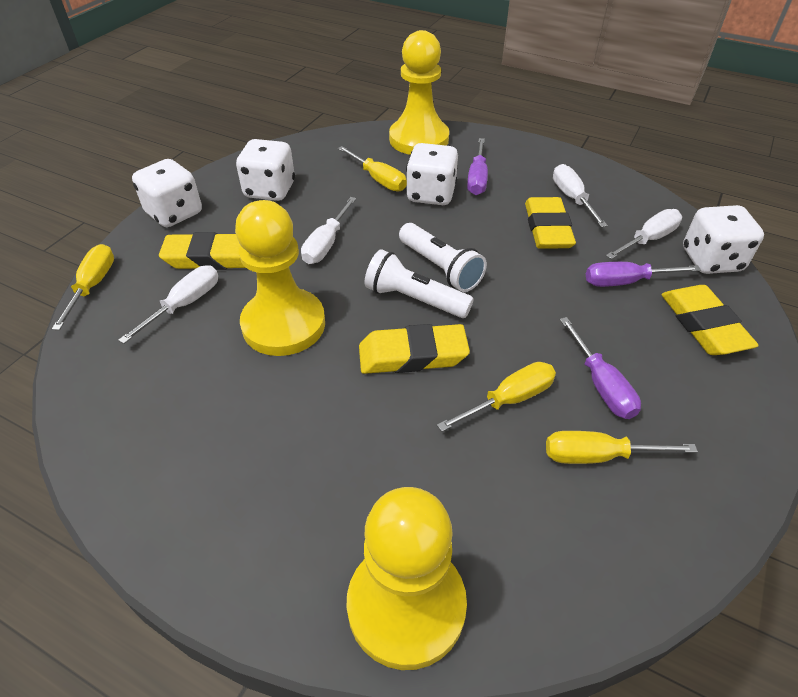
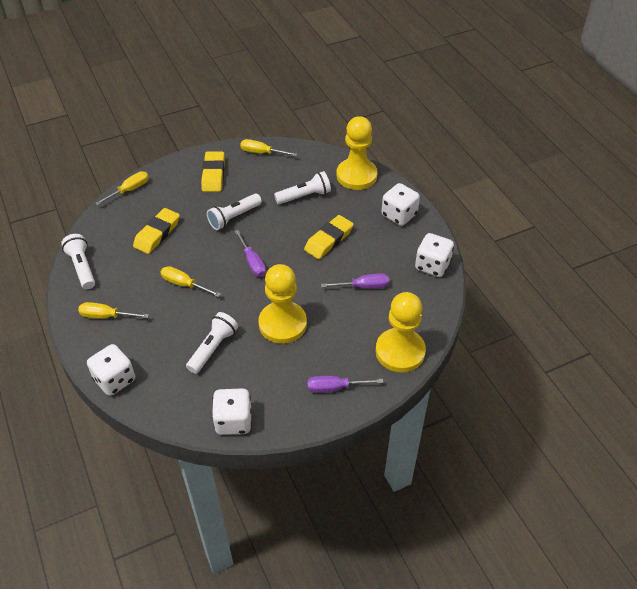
white flashlight: 2 -> 4
white screwdriver: 4 -> 0
yellow eraser: 4 -> 3

